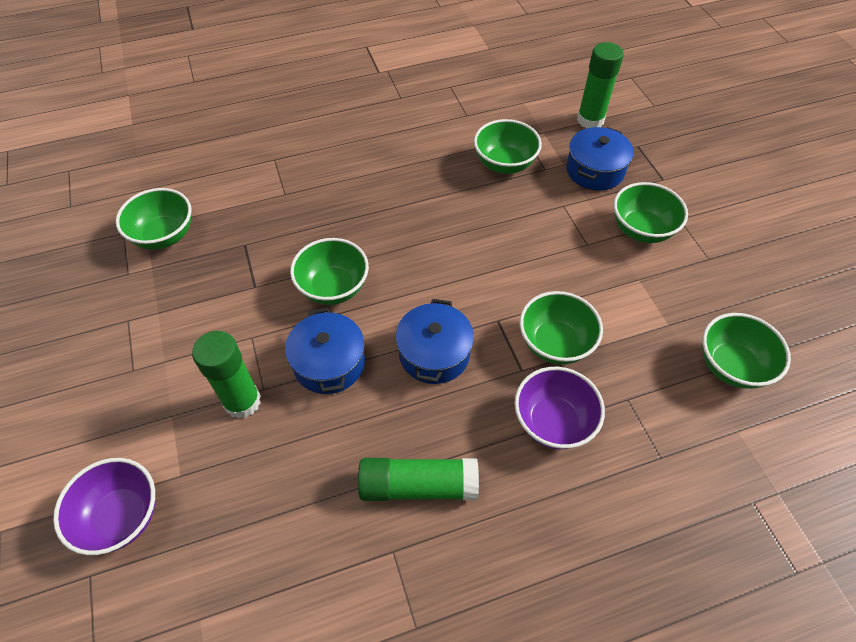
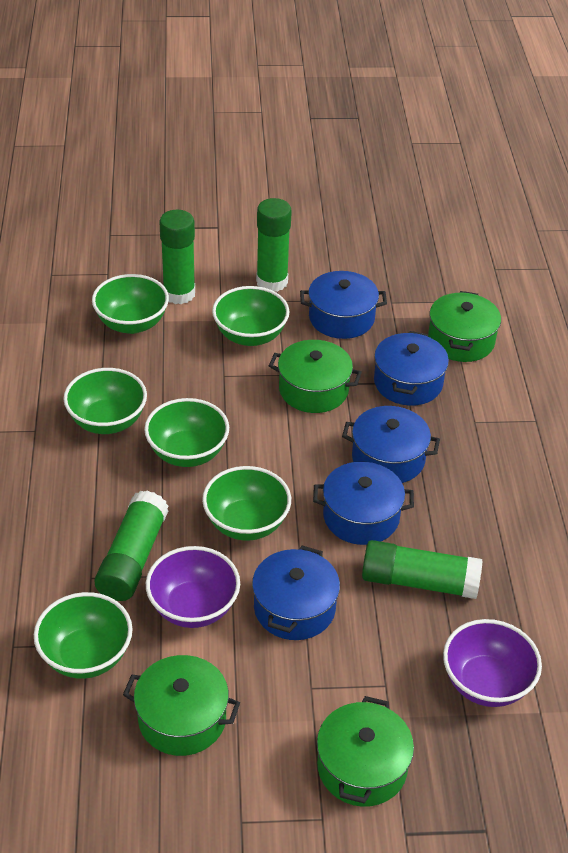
blue pot: 3 -> 5
green glue stick: 3 -> 4
green pot: 0 -> 4

